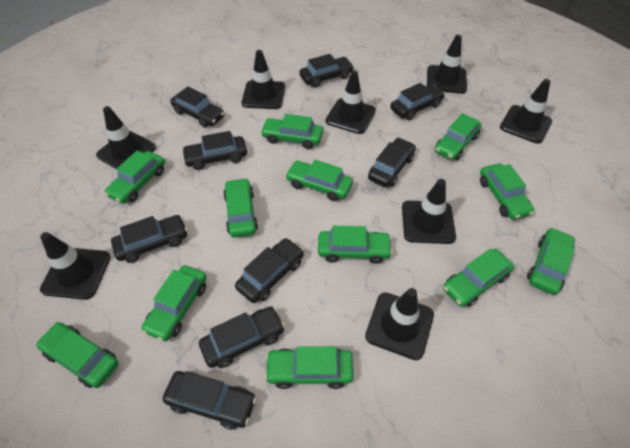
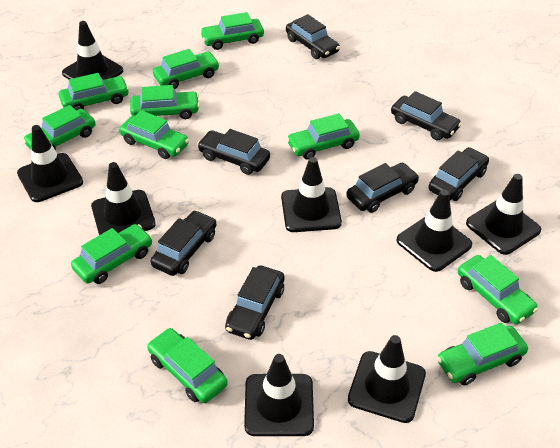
black car: 9 -> 7
green car: 12 -> 11

